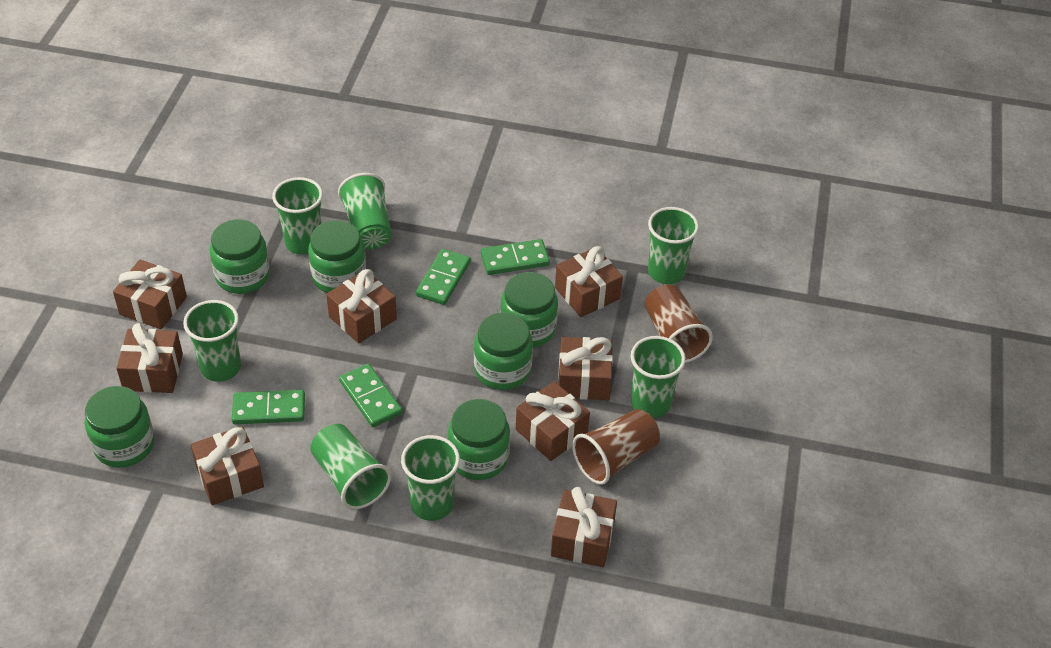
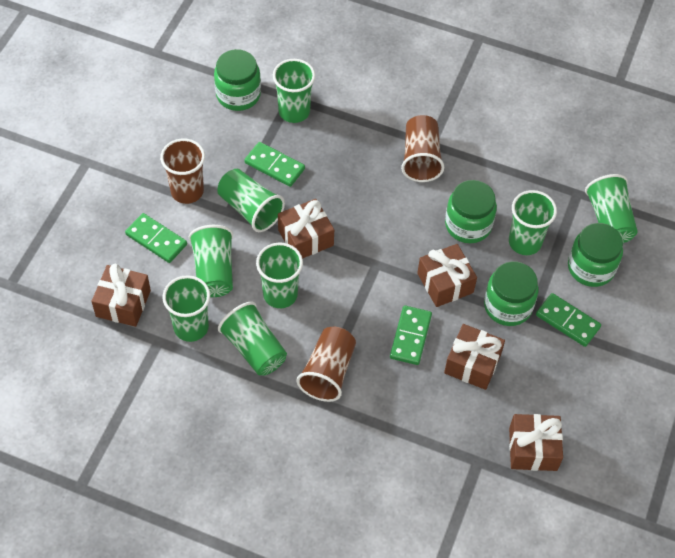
brown cup: 2 -> 3
brown gift: 8 -> 5
green cup: 7 -> 8
green jar: 6 -> 4

